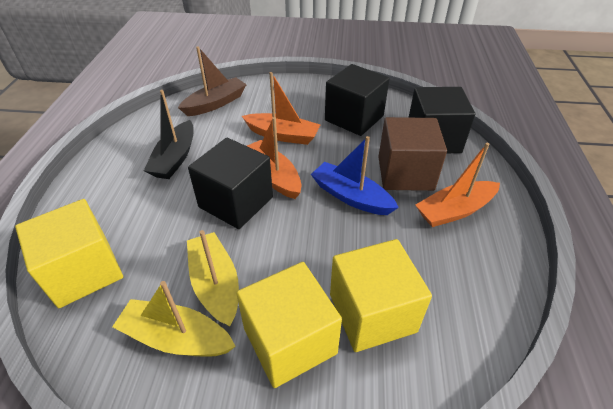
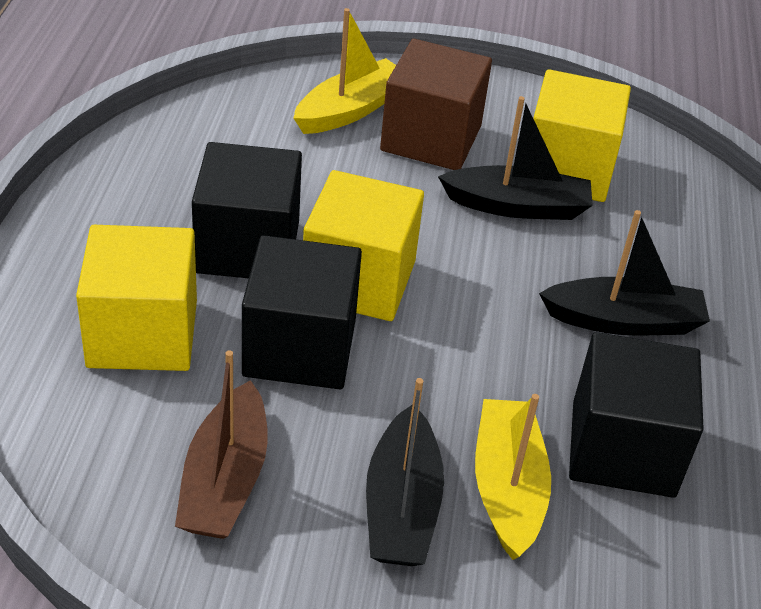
black boat: 1 -> 3
blue boat: 1 -> 0
orange boat: 3 -> 0

